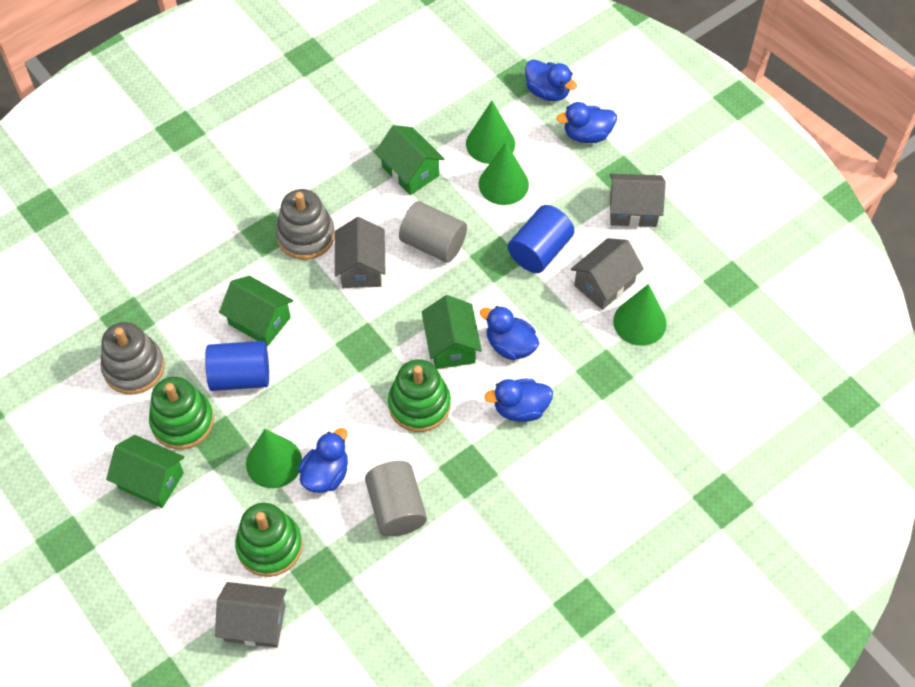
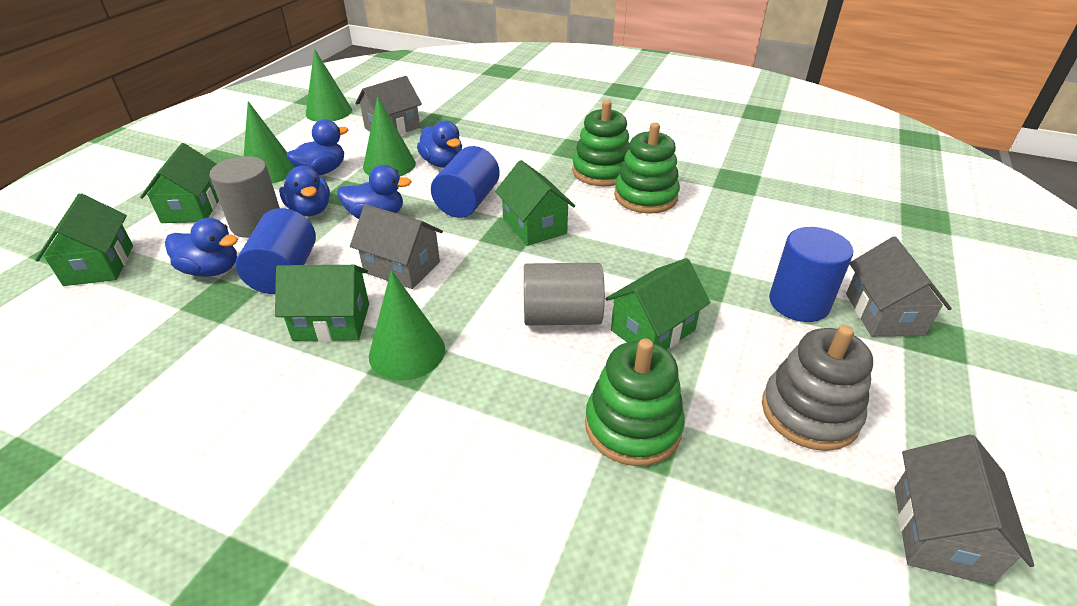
blue cylinder: 2 -> 3
green house: 4 -> 5
grey stacking toy: 2 -> 1

